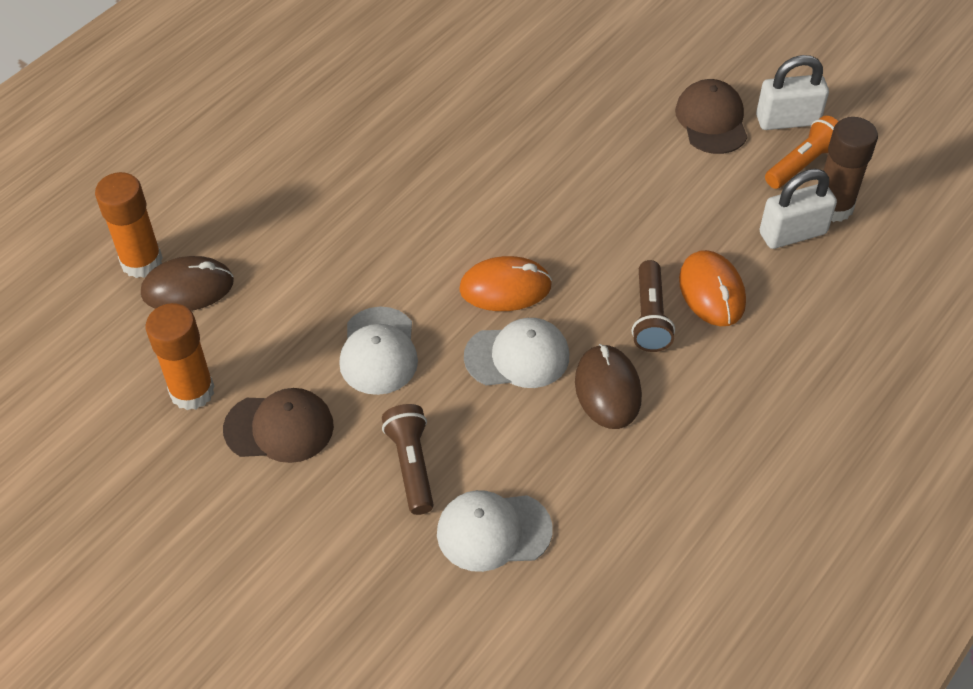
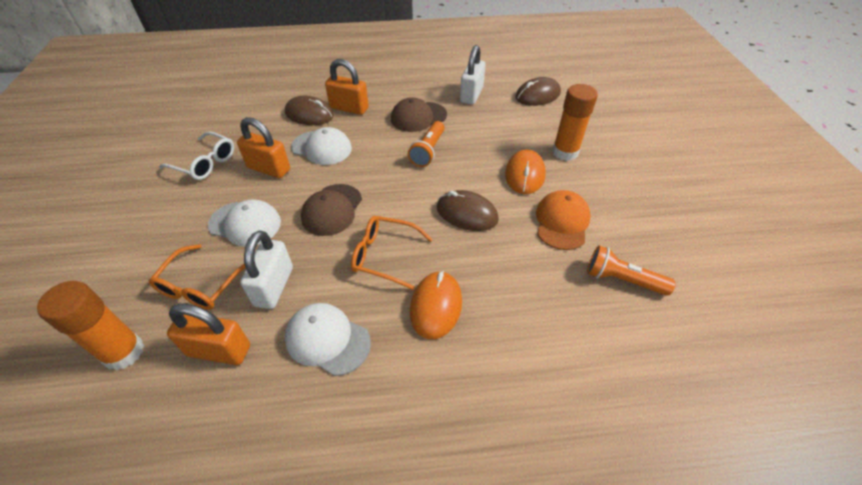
brown flashlight: 2 -> 0
brown glue stick: 1 -> 0
brown mouse: 2 -> 3
orange cap: 0 -> 1
orange flashlight: 1 -> 2
orange glasses: 0 -> 2
orange padlock: 0 -> 3
white glasses: 0 -> 1

